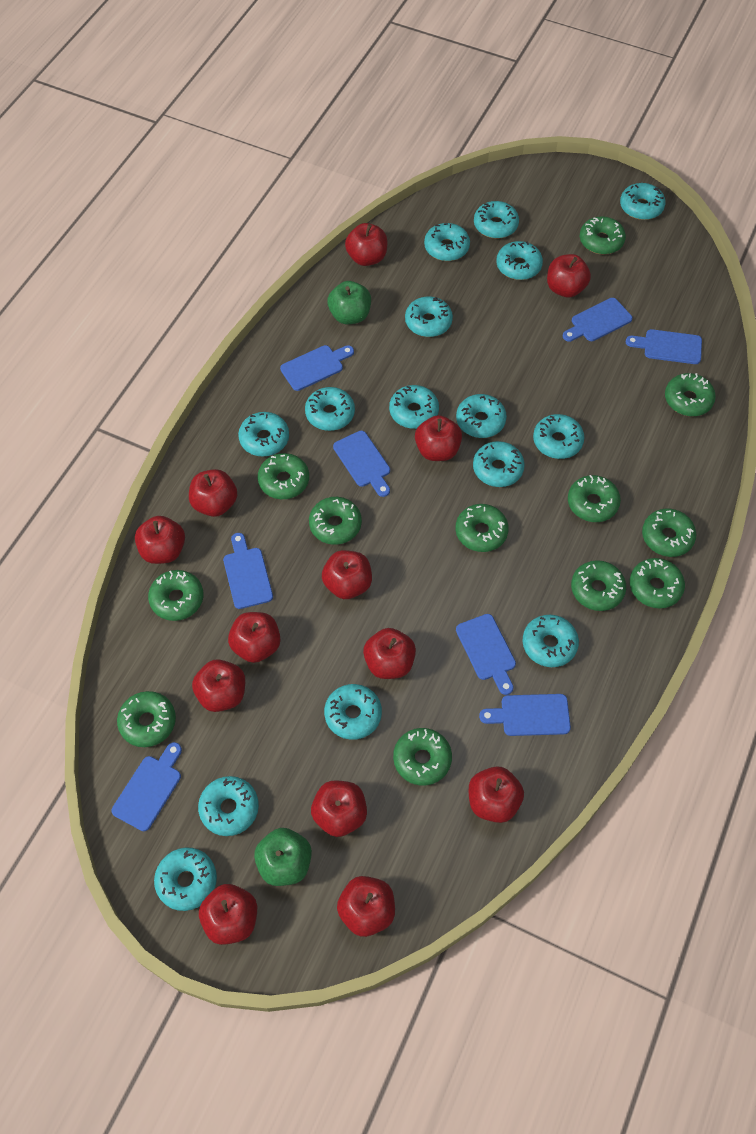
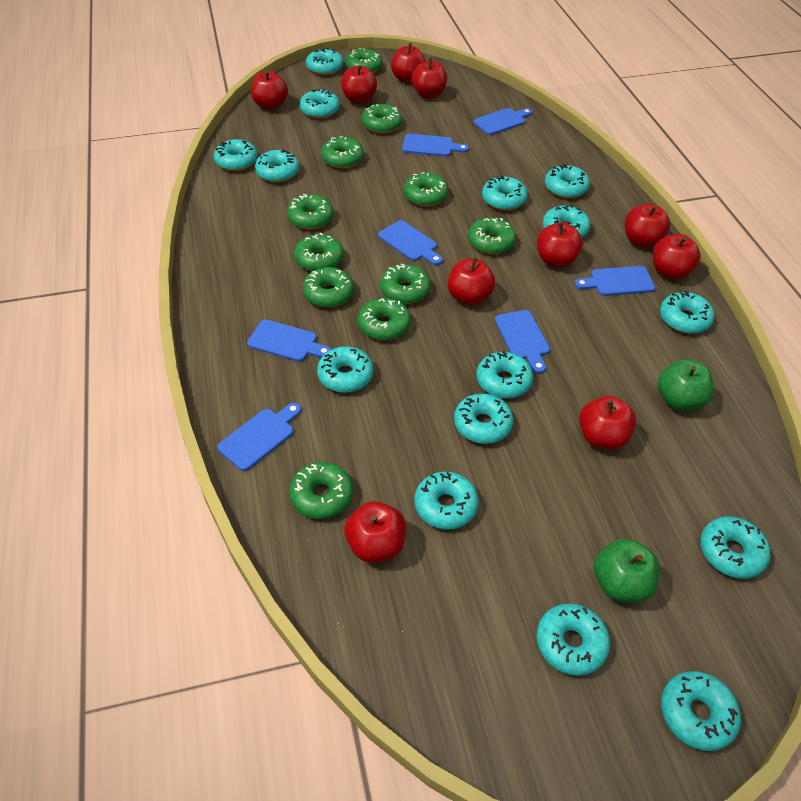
blue cutting board: 8 -> 7
green donut: 12 -> 11
red apple: 13 -> 10

